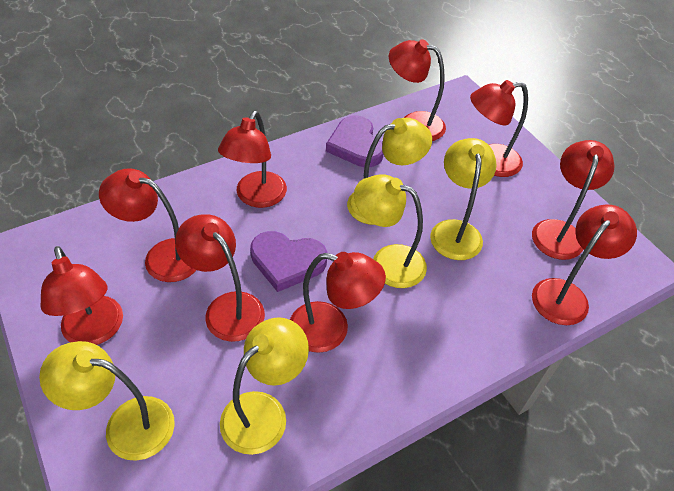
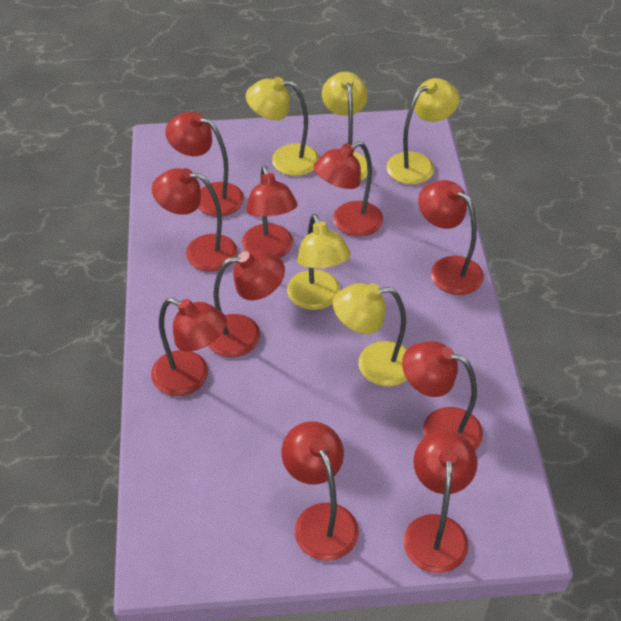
purple heart: 2 -> 0
red lamp: 9 -> 10

